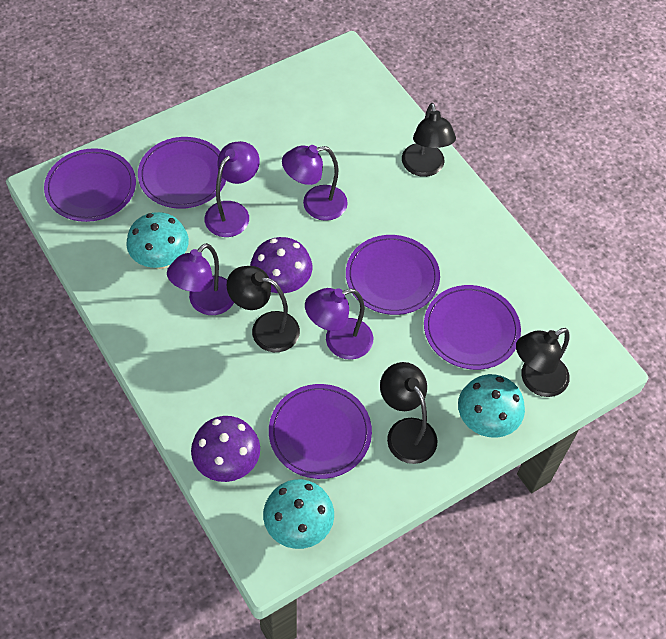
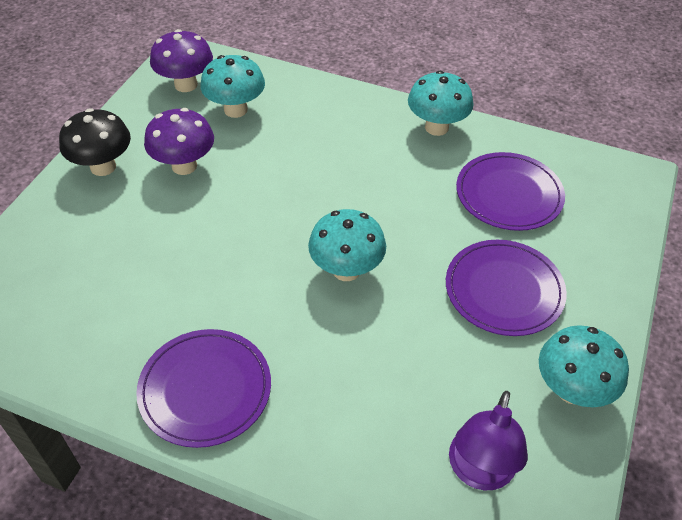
black lamp: 4 -> 0
black mushroom: 0 -> 1
purple lamp: 4 -> 1
purple plate: 5 -> 3
turquoise mushroom: 3 -> 4

